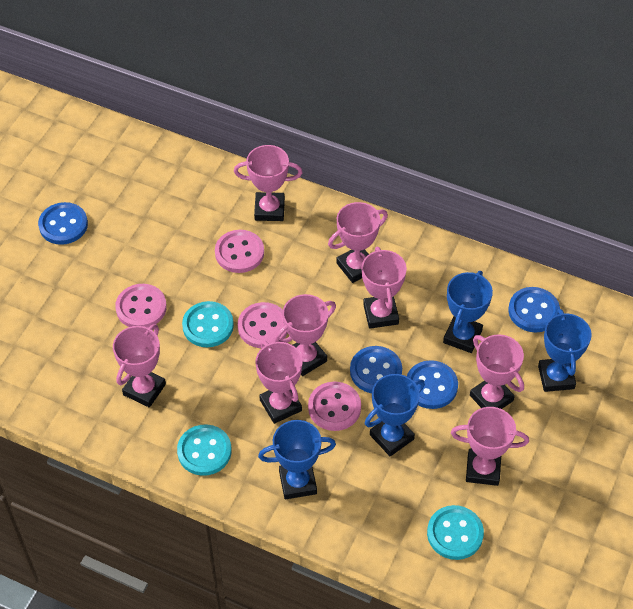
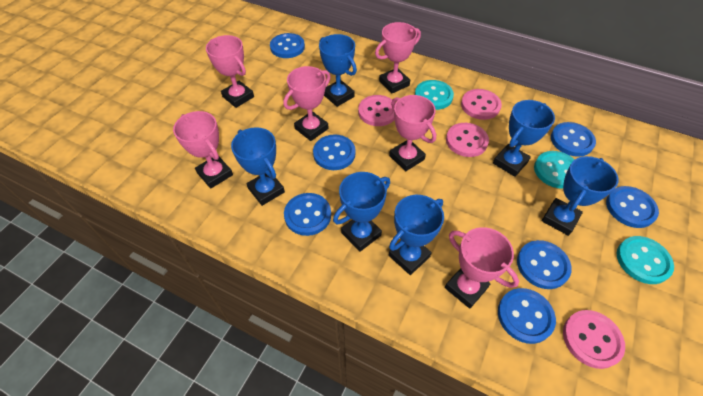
blue button: 4 -> 7
blue trophy: 4 -> 6
pink trophy: 8 -> 6

